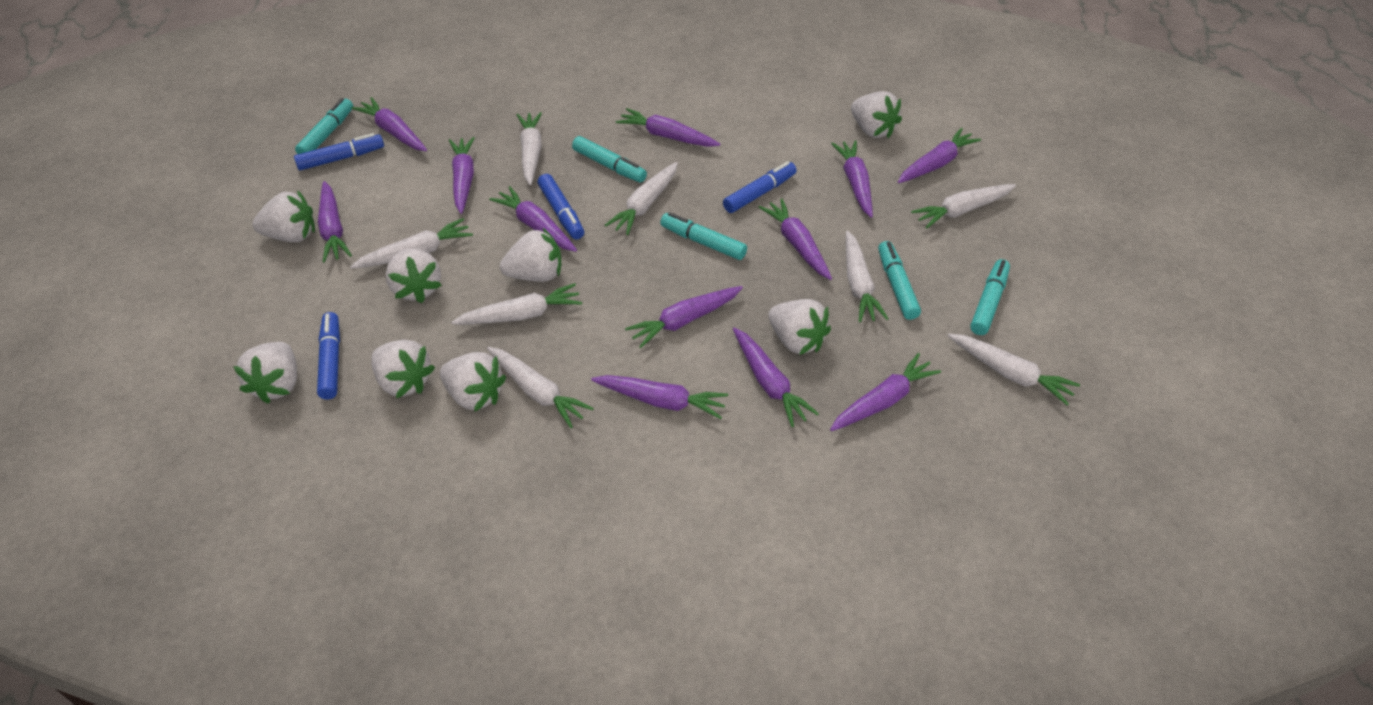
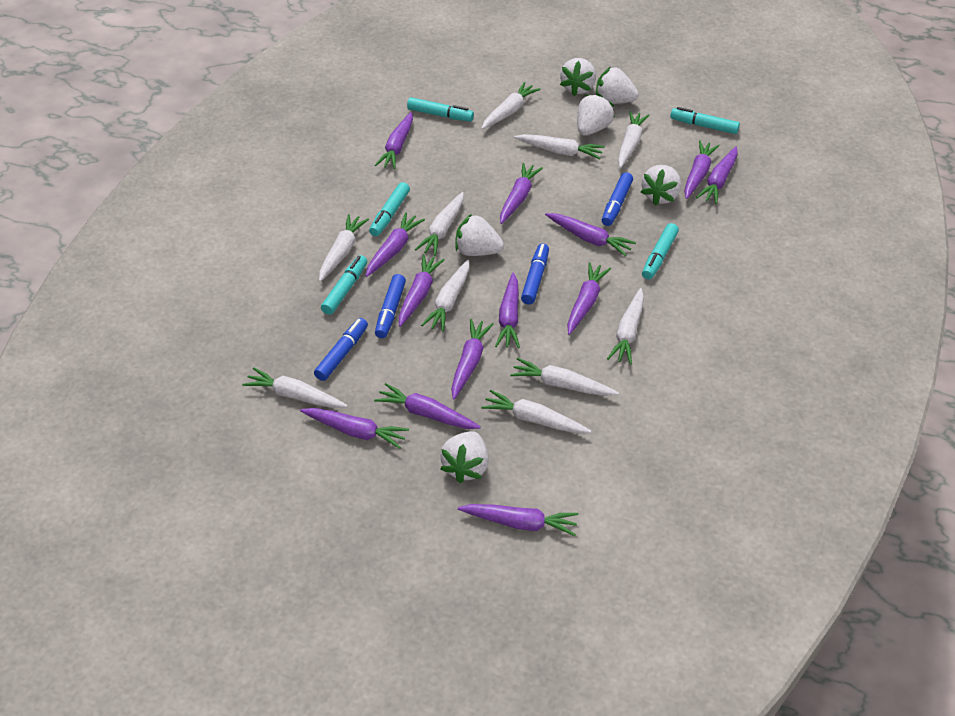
purple carrot: 12 -> 13
white carrot: 8 -> 10
white strawberry: 8 -> 6

